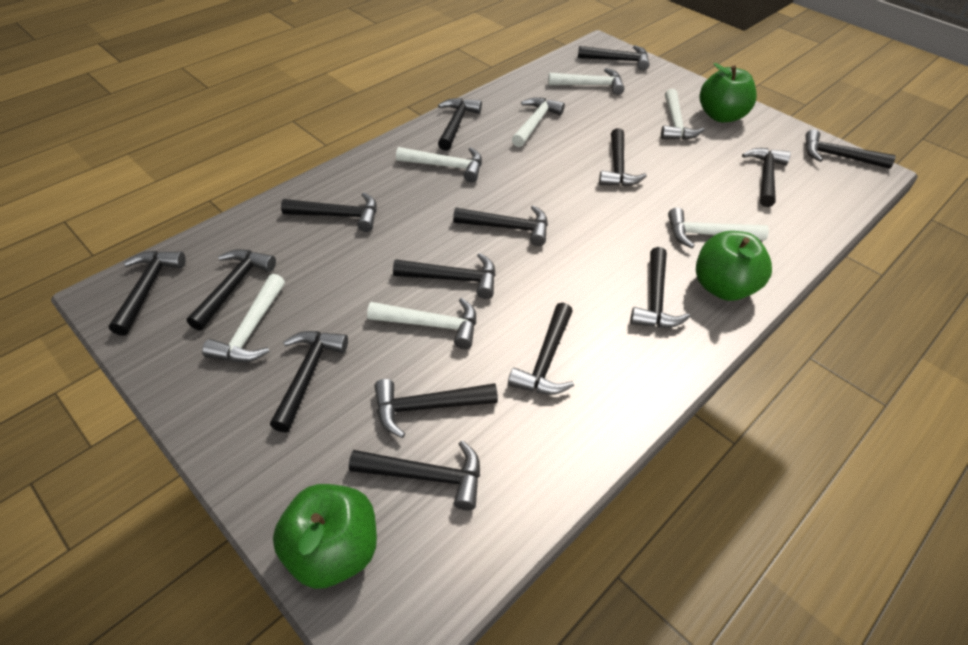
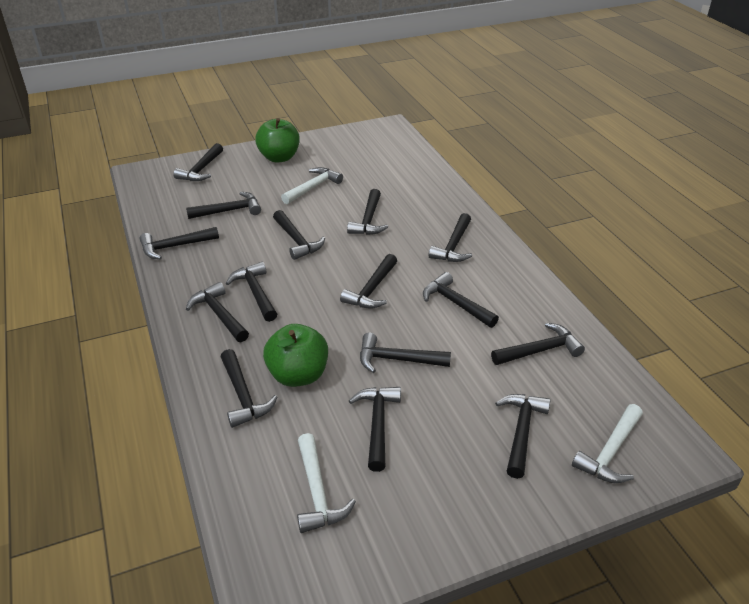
green apple: 3 -> 2
white hammer: 7 -> 3

